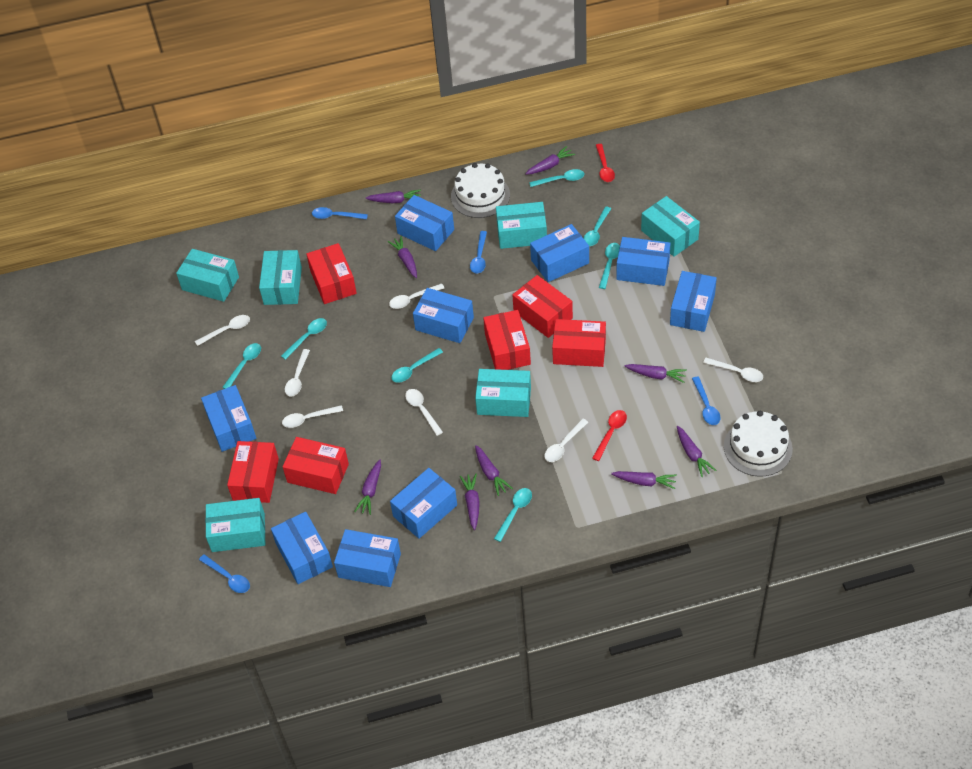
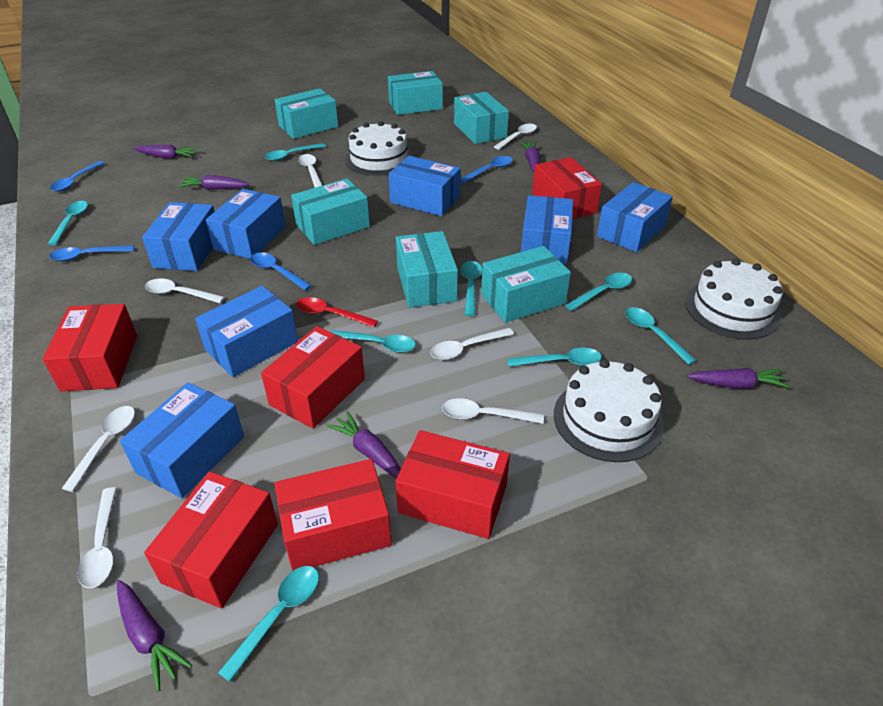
blue box: 9 -> 7
purple carrot: 9 -> 6
red spoon: 2 -> 1
turquoise spoon: 7 -> 8
white cake: 2 -> 3

